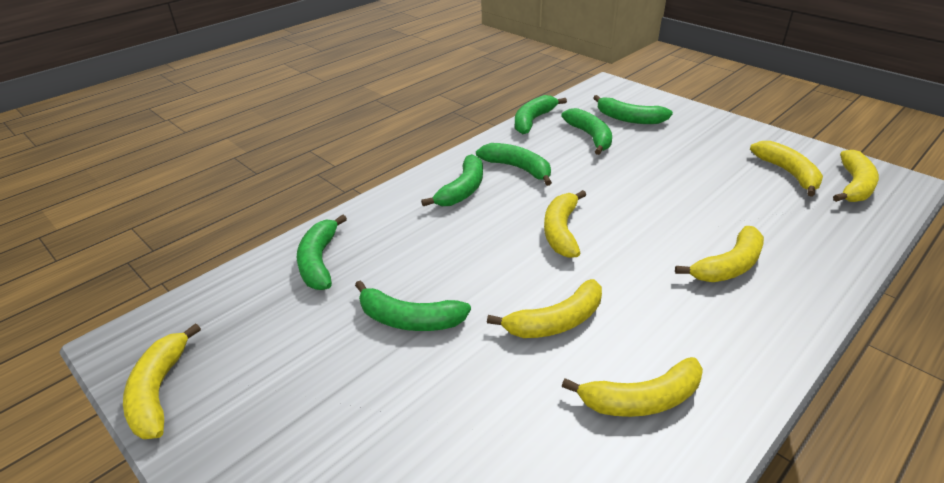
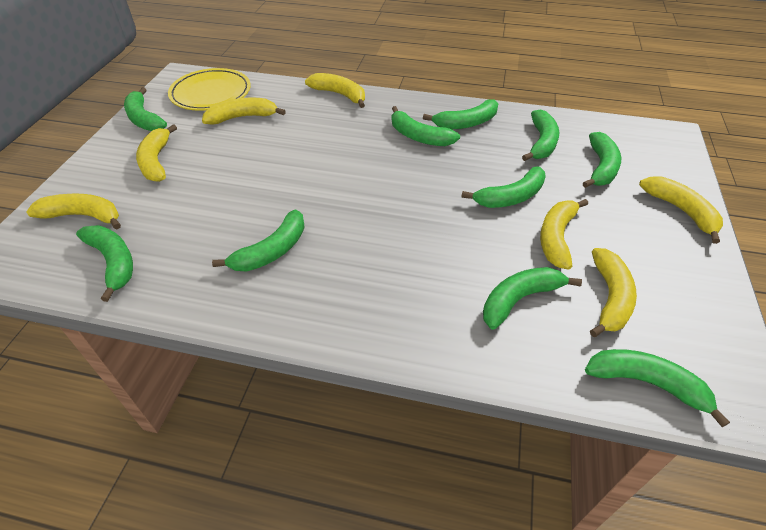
green banana: 7 -> 10
yellow plate: 0 -> 1

